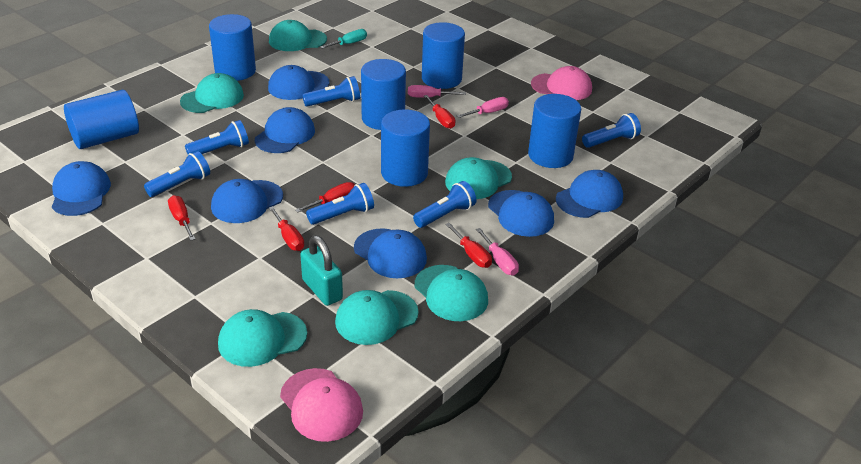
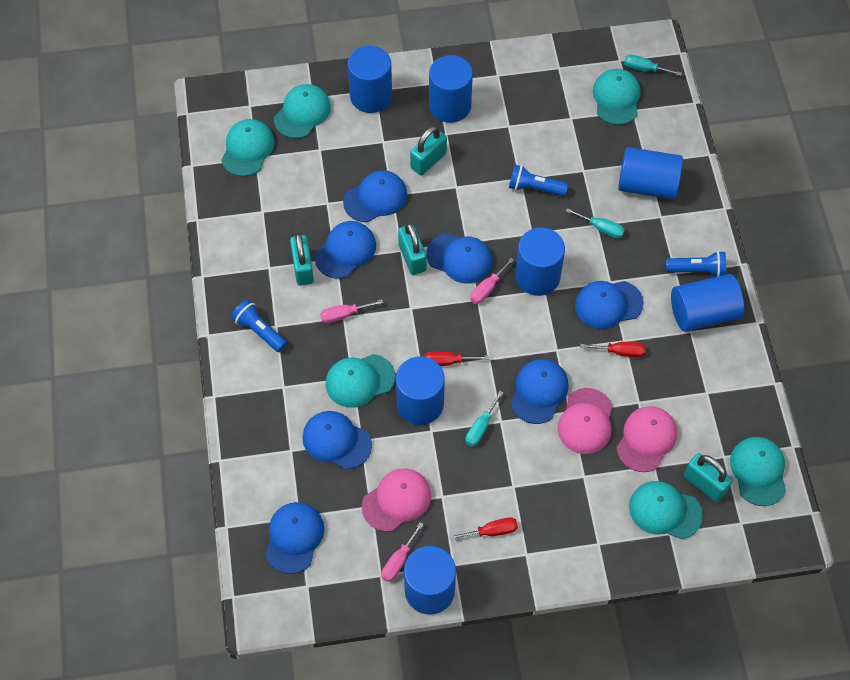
blue cylinder: 6 -> 7
blue flashlight: 6 -> 3
pink cap: 2 -> 3
red screwdriver: 5 -> 3
turquoise padlock: 1 -> 4
turquoise screwdriver: 1 -> 3

